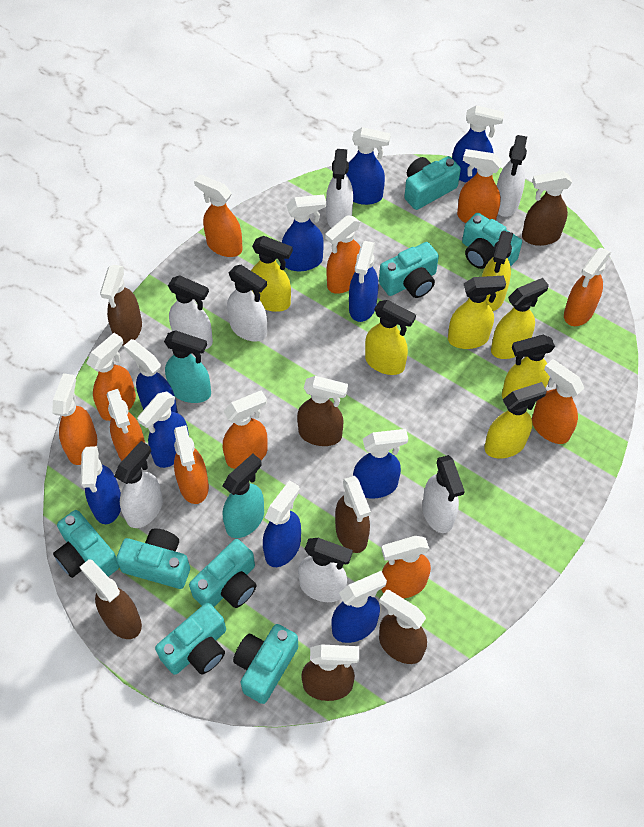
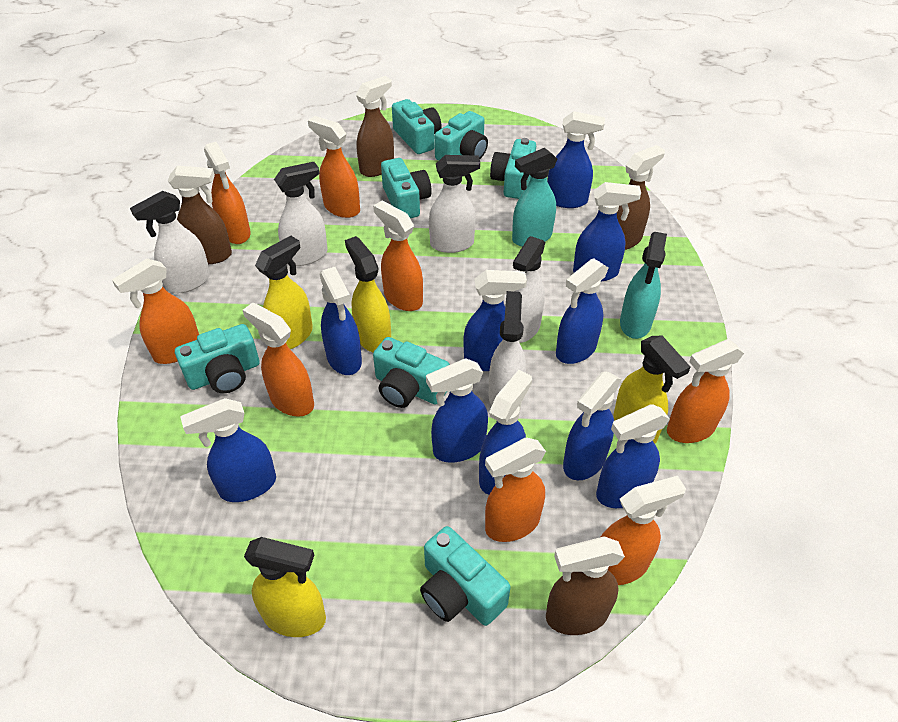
brown spray bottle: 7 -> 4
orange spray bottle: 11 -> 8
turquoise camera: 8 -> 7
white spray bottle: 7 -> 5
yellow spray bottle: 7 -> 4

